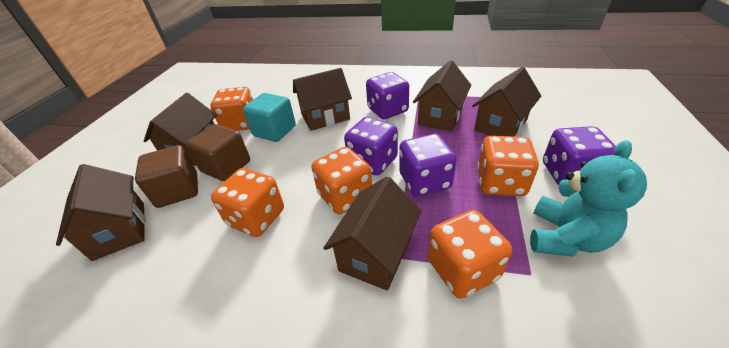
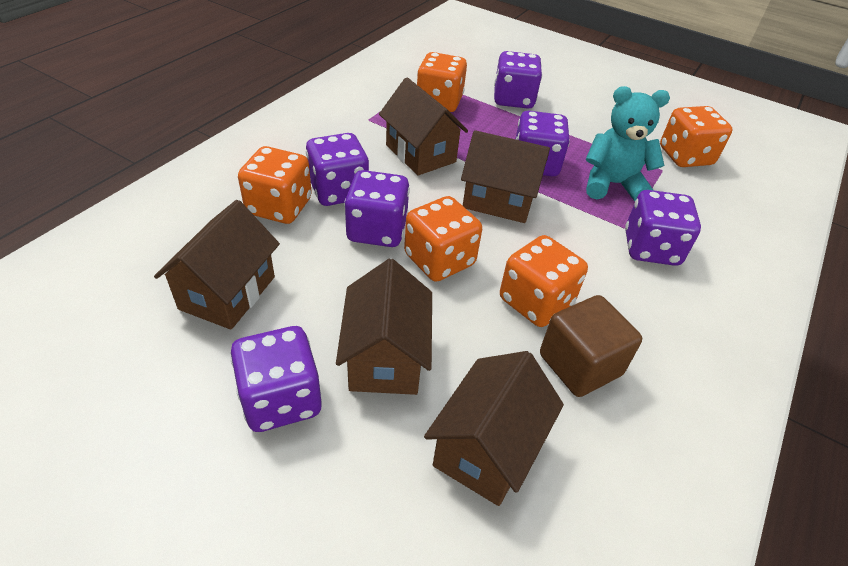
brown cube: 2 -> 1
brown house: 6 -> 5
purple dice: 4 -> 6
turquoise cube: 1 -> 0

